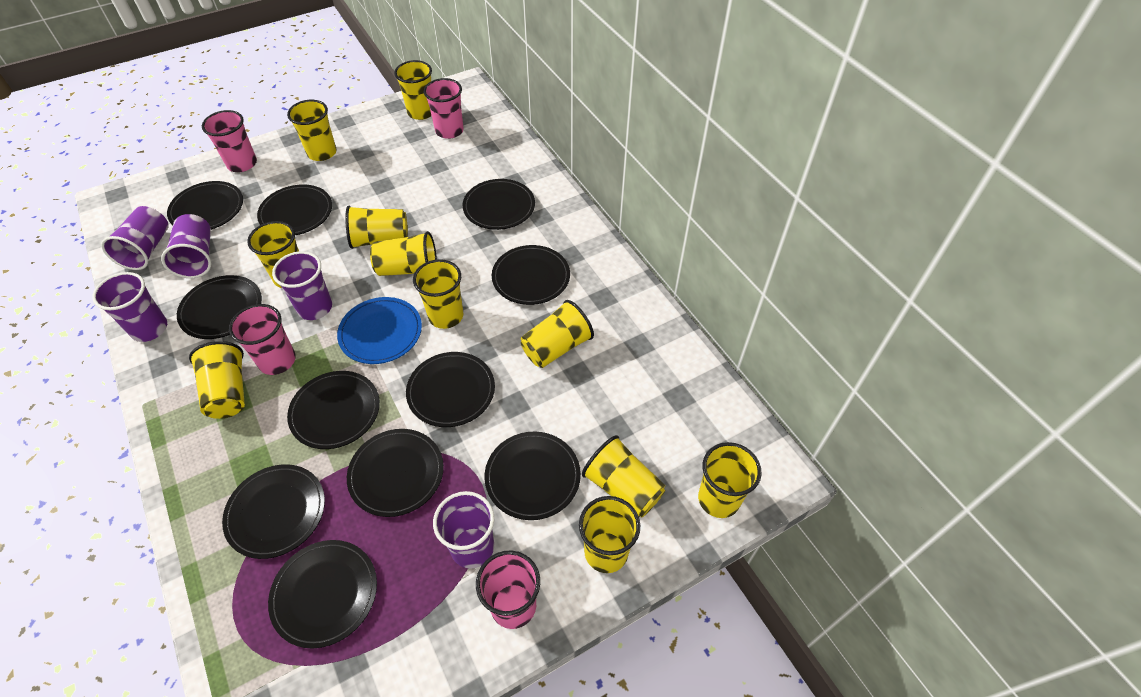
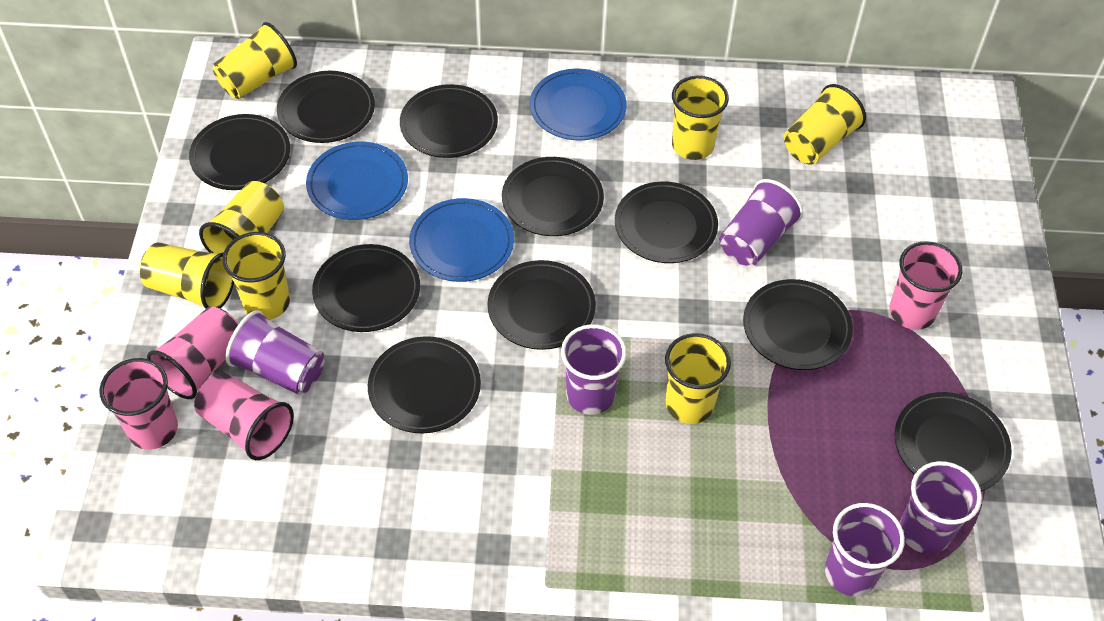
black plate: 11 -> 10
blue plate: 1 -> 3
yellow cup: 11 -> 7

